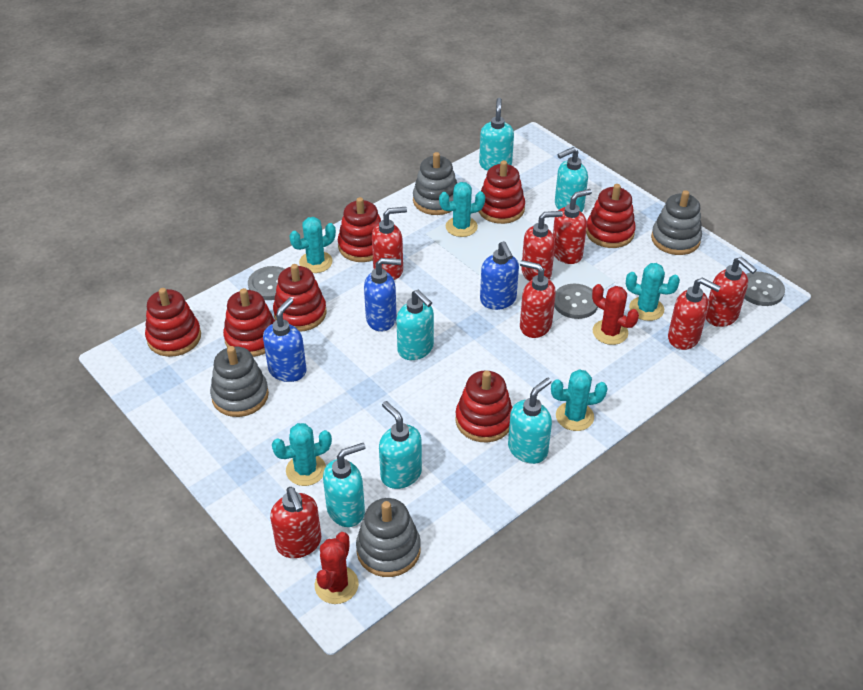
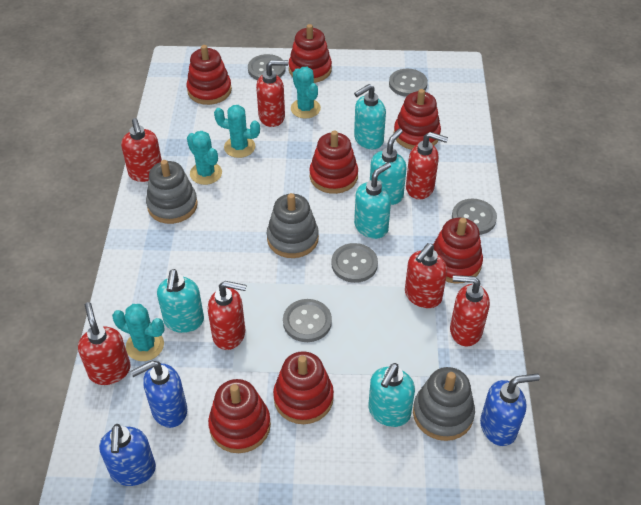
grey button: 3 -> 5
grey stacking toy: 4 -> 3
red cactus: 2 -> 0
turquoise cactus: 5 -> 4
turquoise soap dispenser: 6 -> 5

